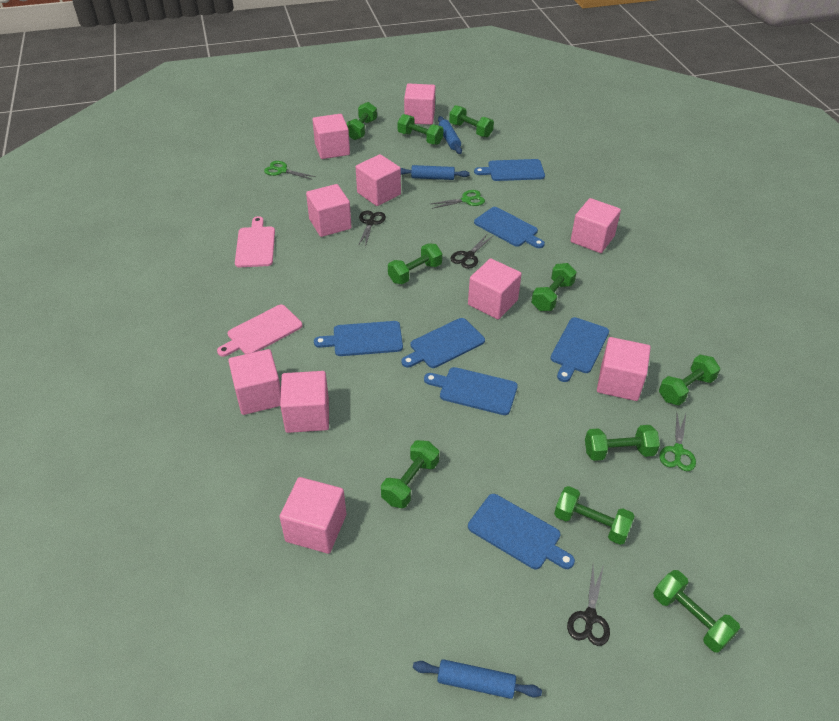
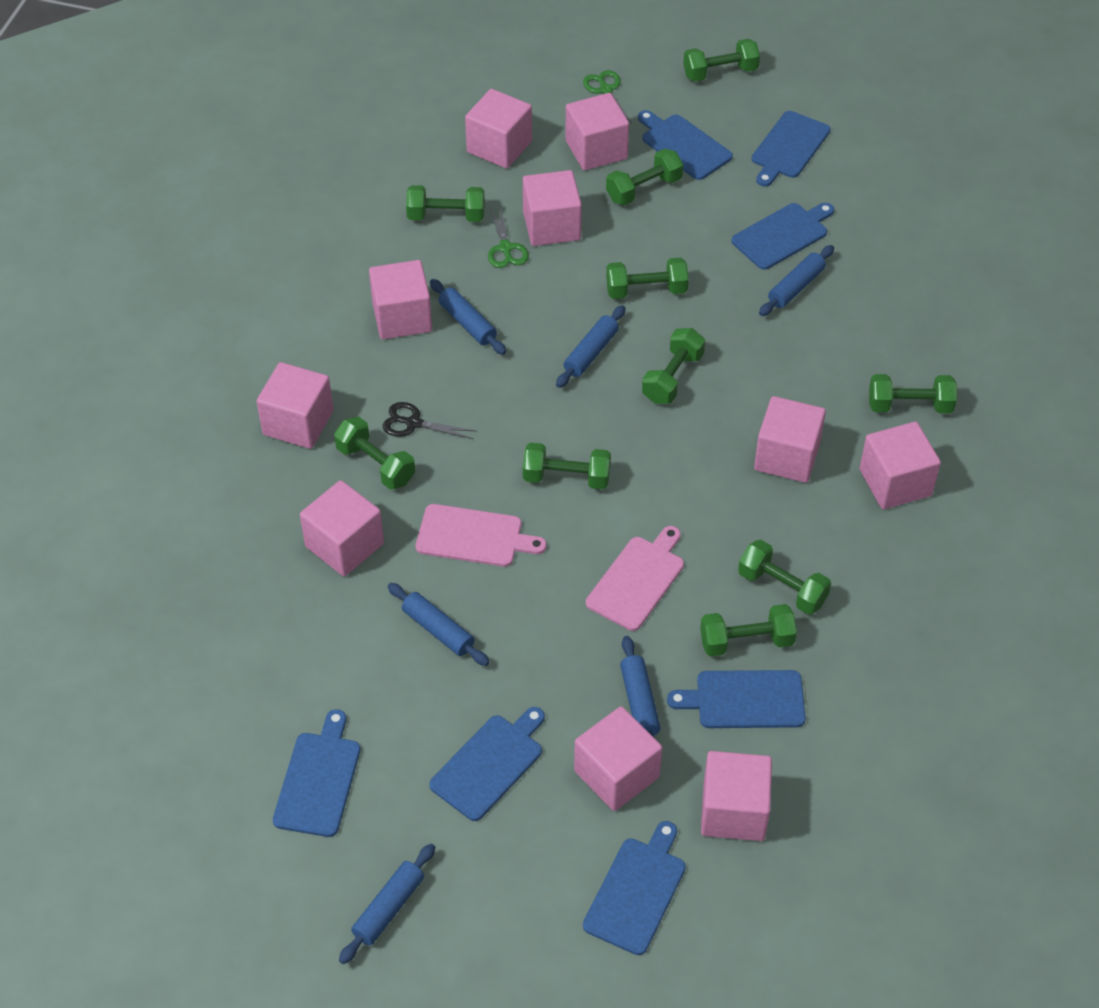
black scissors: 3 -> 1
blue rolling pin: 3 -> 6
green scissors: 3 -> 2

